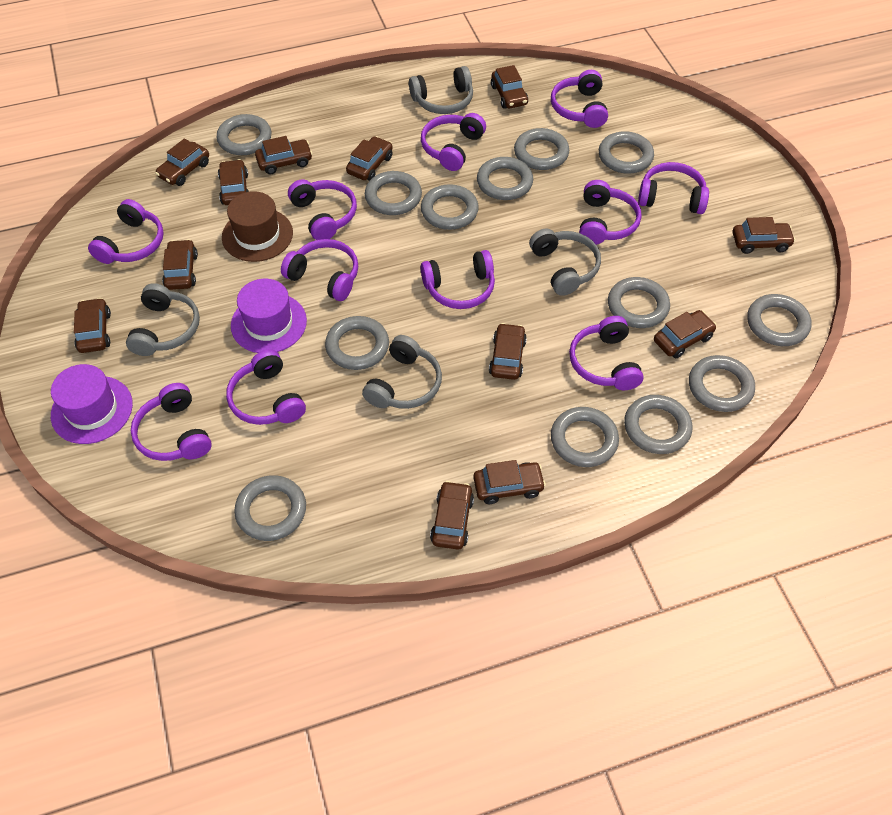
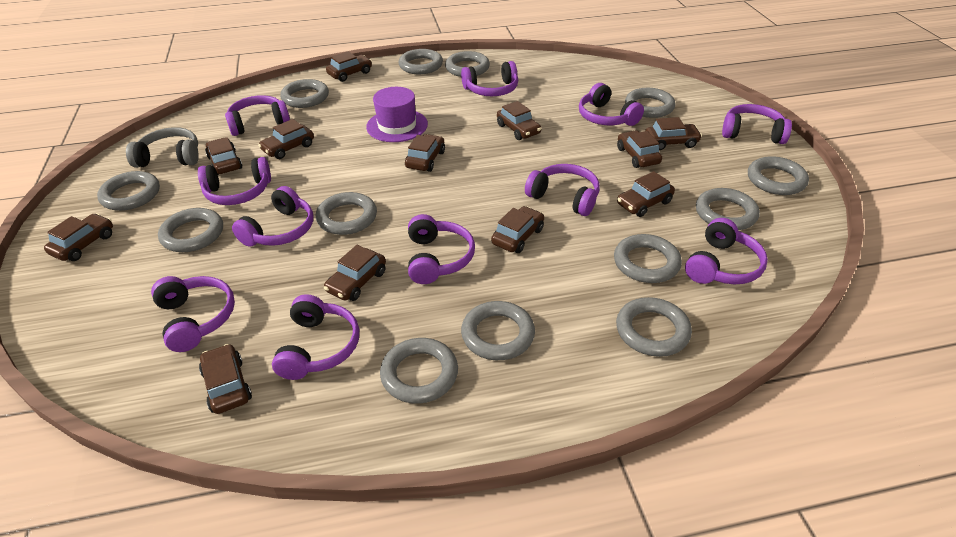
brown hat: 1 -> 0
grey headphones: 4 -> 1
purple hat: 2 -> 1

